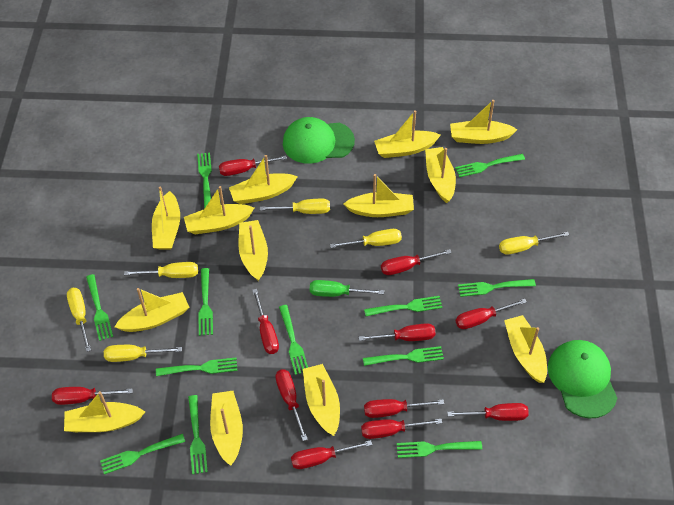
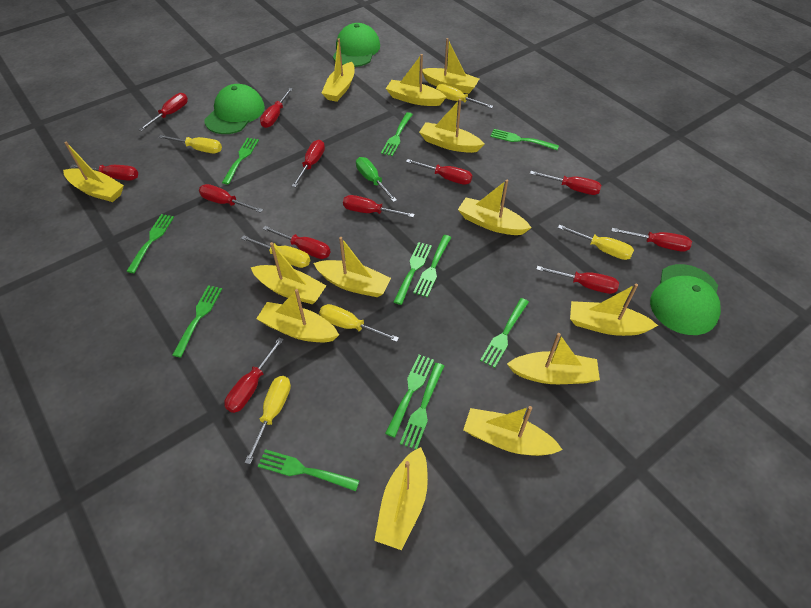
green cap: 2 -> 3
green fork: 12 -> 11
red screwdriver: 11 -> 12

